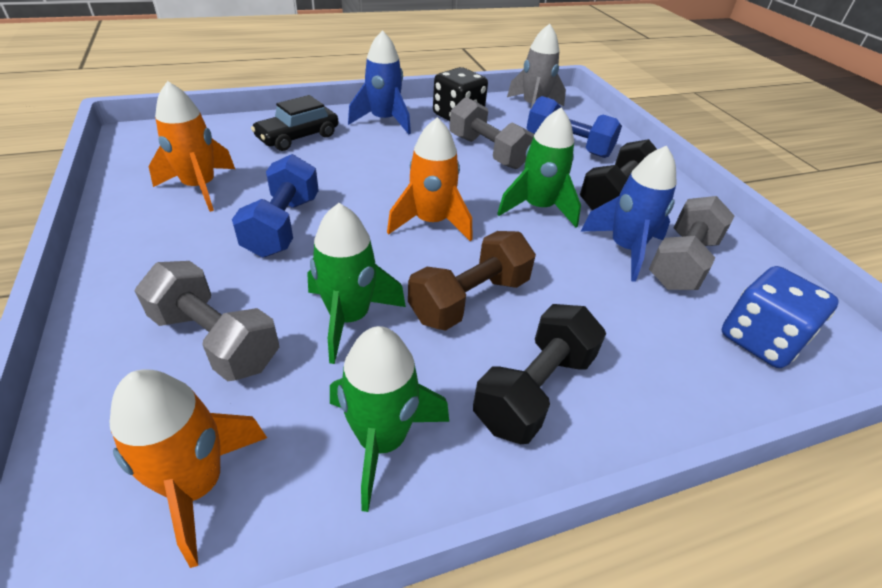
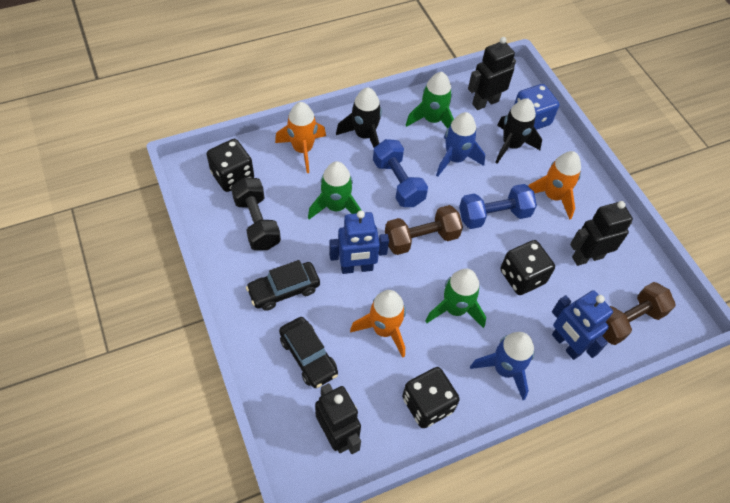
black car: 1 -> 2
black dice: 1 -> 3
black dumbbell: 2 -> 1
black robot: 0 -> 3
black rocket: 0 -> 2
blue robot: 0 -> 2
brown dumbbell: 1 -> 2
grey dumbbell: 3 -> 0
grey rocket: 1 -> 0

